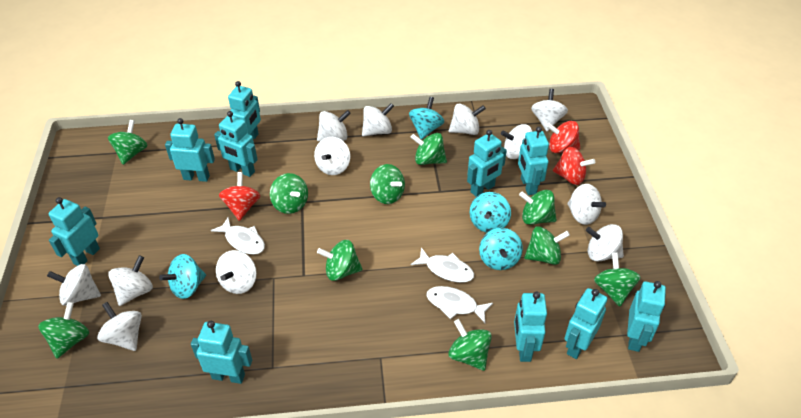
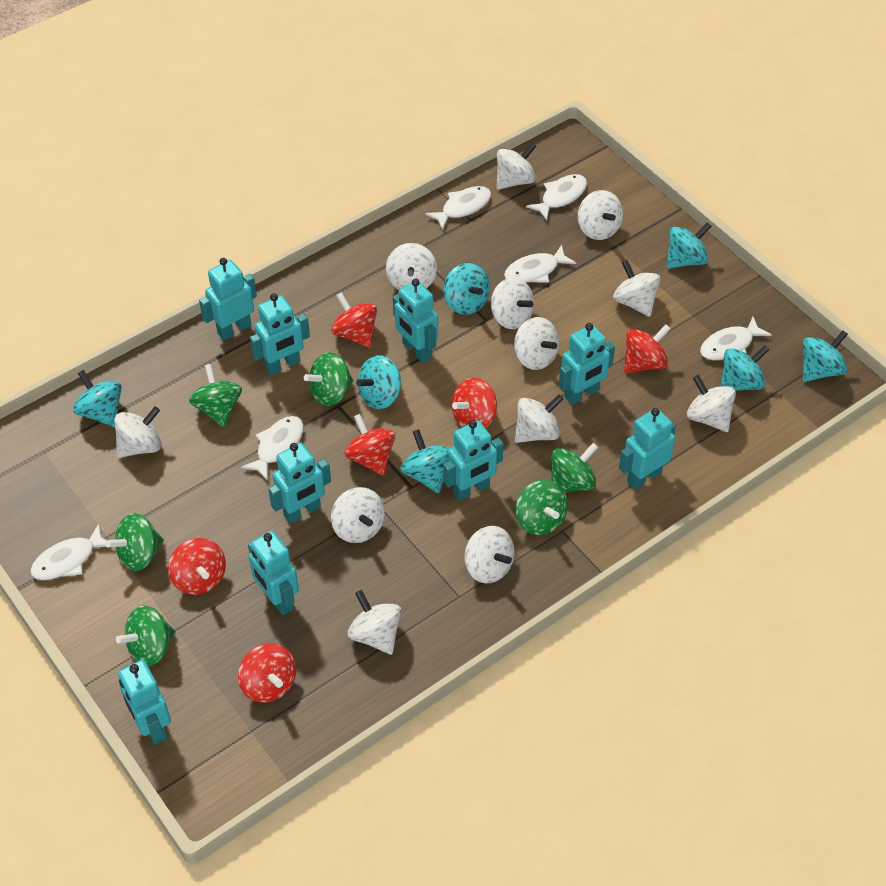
green spinning top: 10 -> 6
red spinning top: 3 -> 6
turquoise robot: 10 -> 9
turquoise spinning top: 4 -> 7
white fish: 3 -> 6

